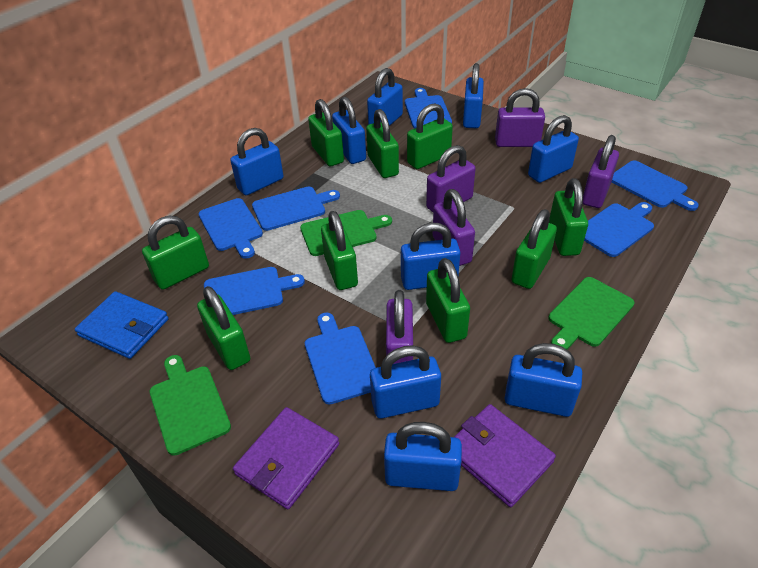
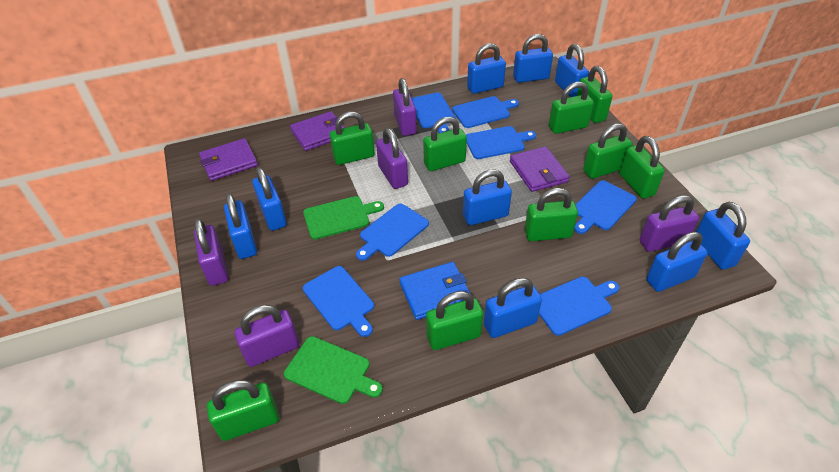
green cutting board: 3 -> 2
purple wallet: 2 -> 3

